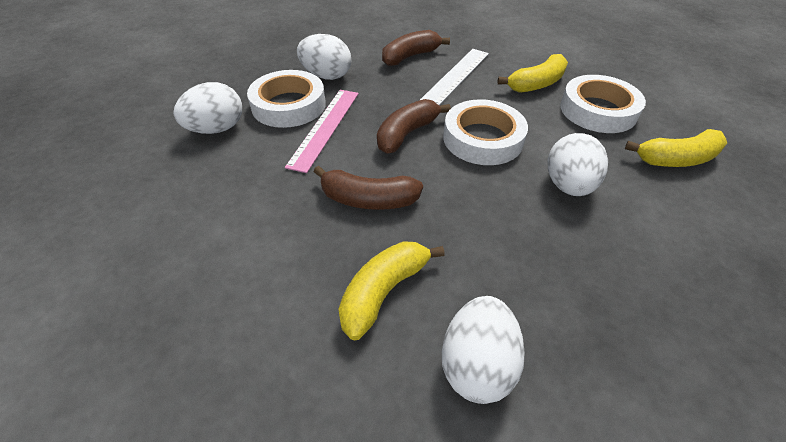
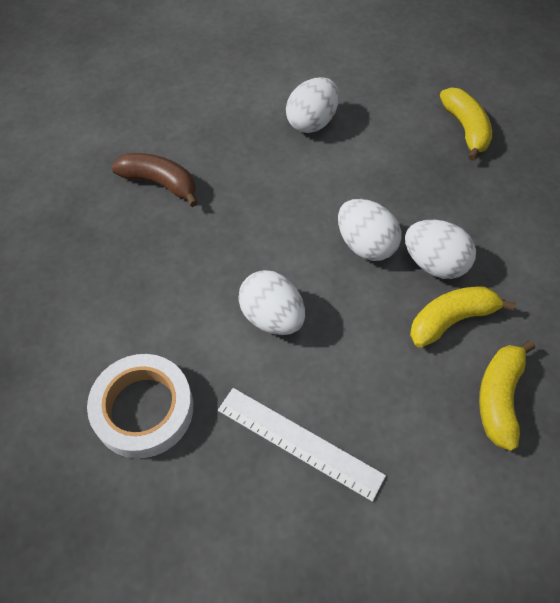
brown banana: 3 -> 1
pink ruler: 1 -> 0
white tape: 3 -> 1

